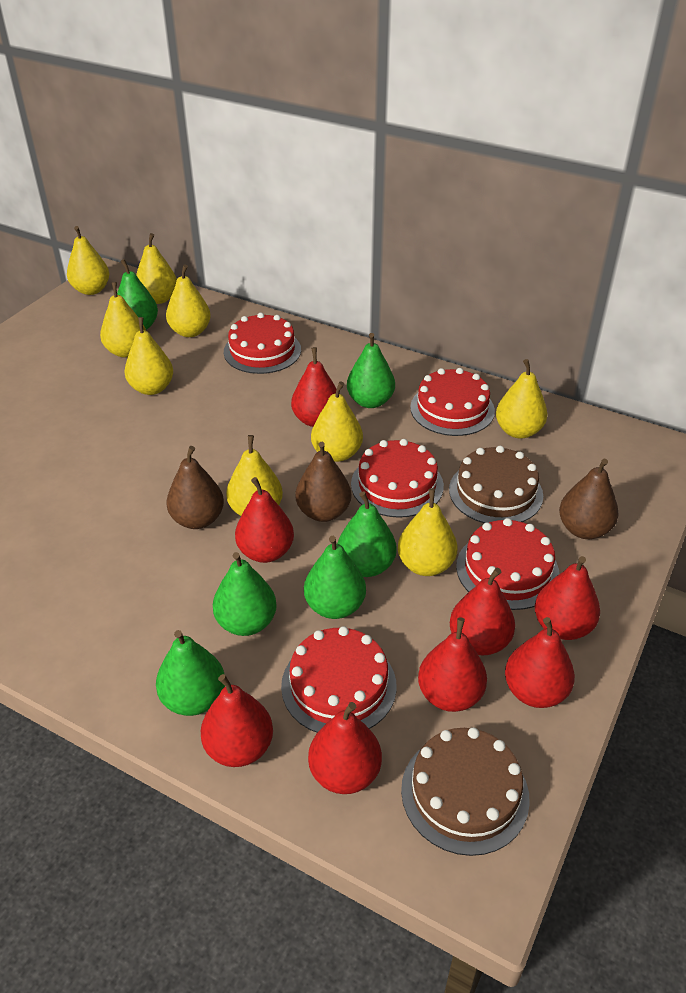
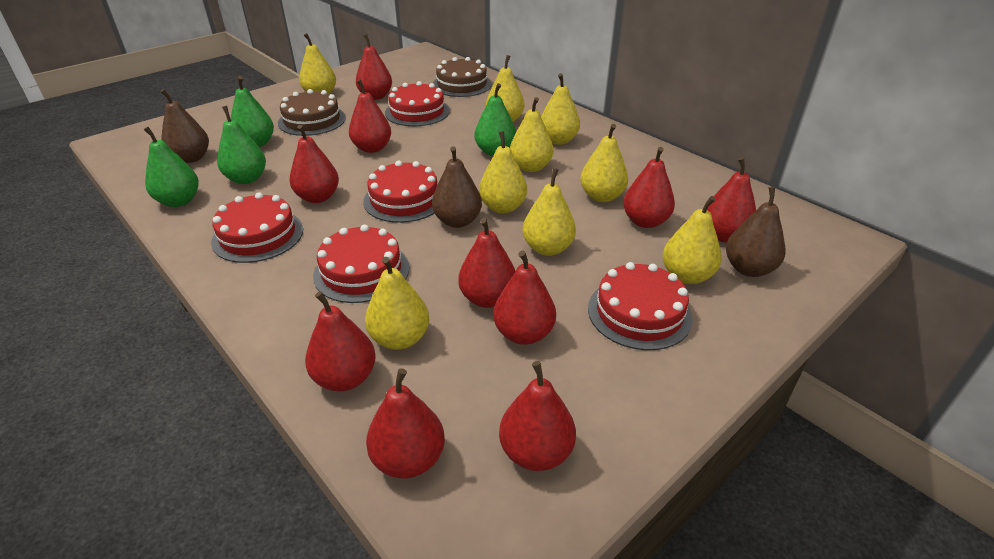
green pear: 6 -> 4
red pear: 8 -> 10

